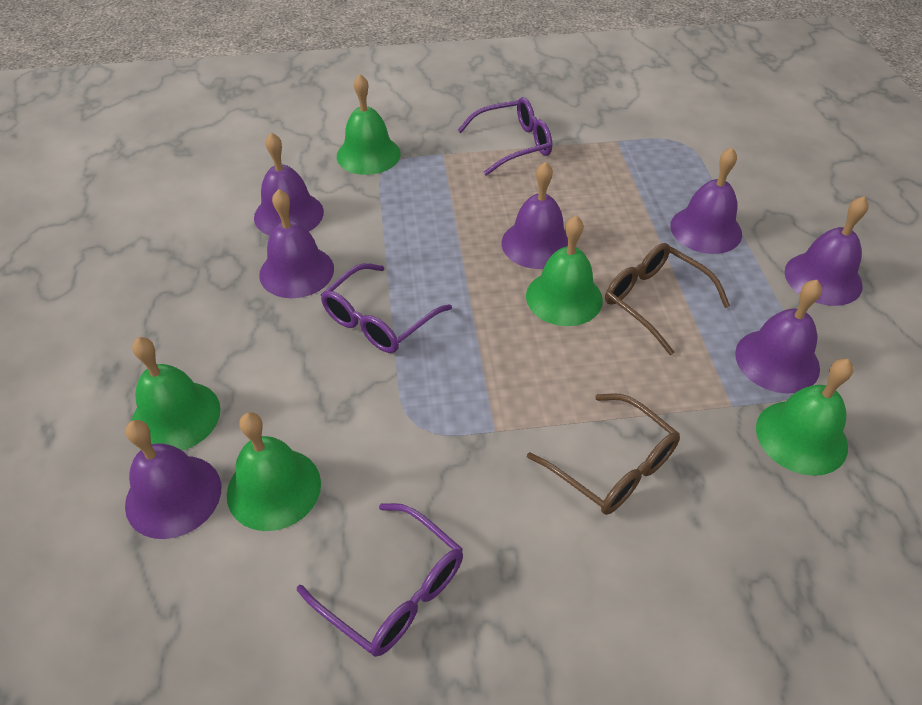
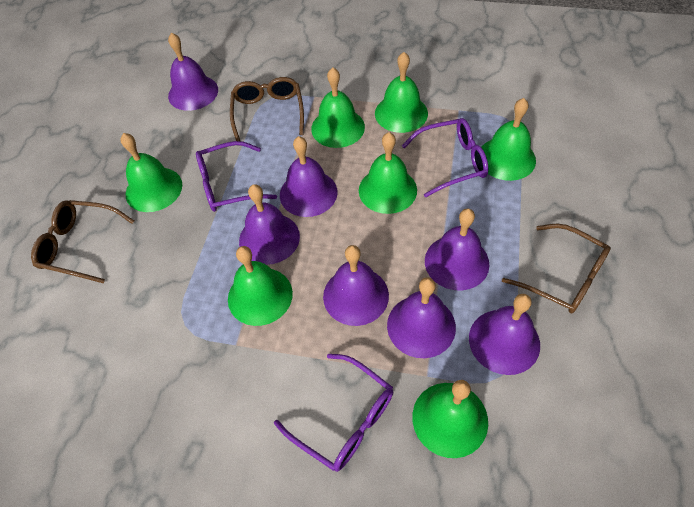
brown glasses: 2 -> 3
green bell: 5 -> 7

